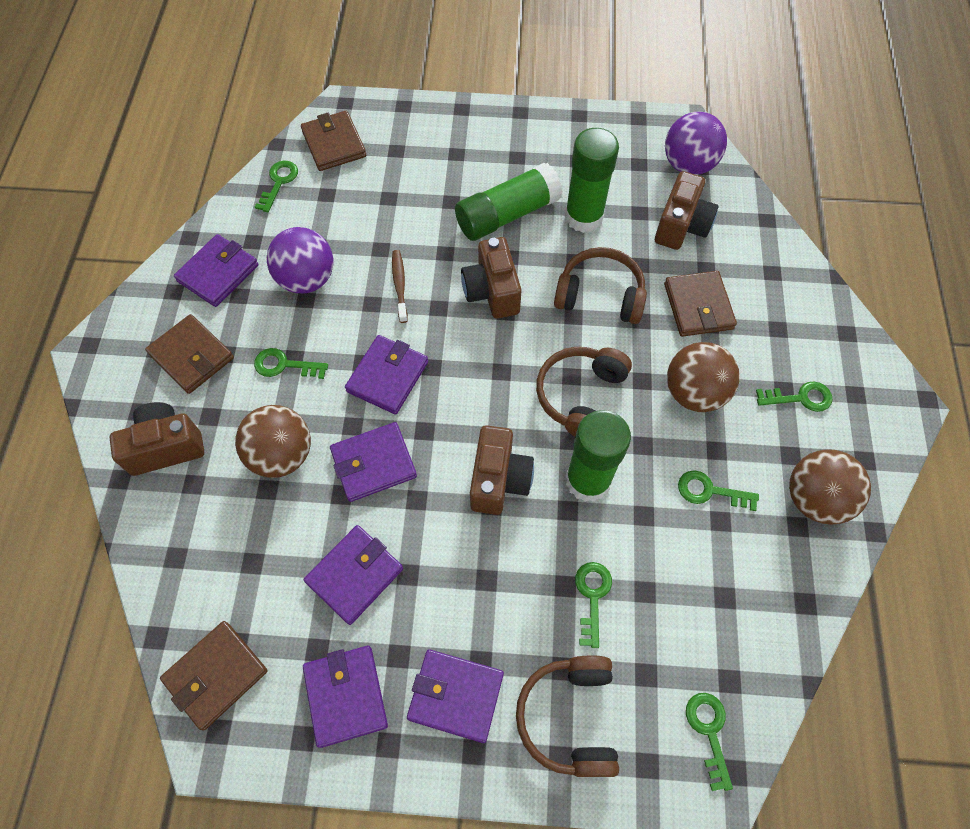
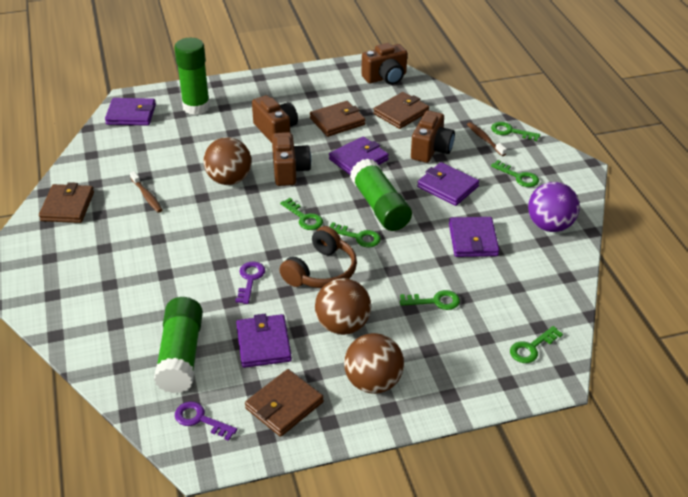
brown headphones: 3 -> 1
brown toothbrush: 1 -> 2
purple ball: 2 -> 1
purple key: 0 -> 2
purple wallet: 6 -> 5

